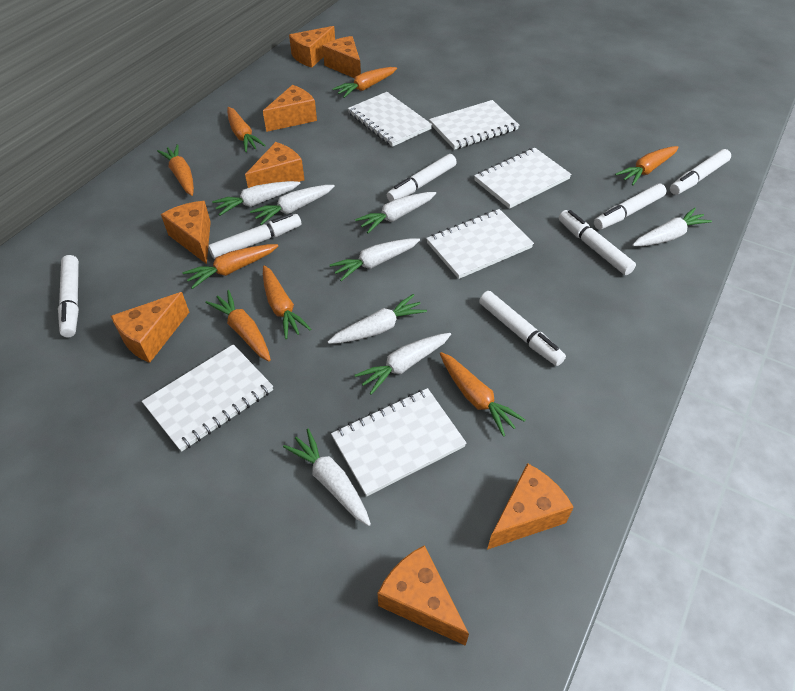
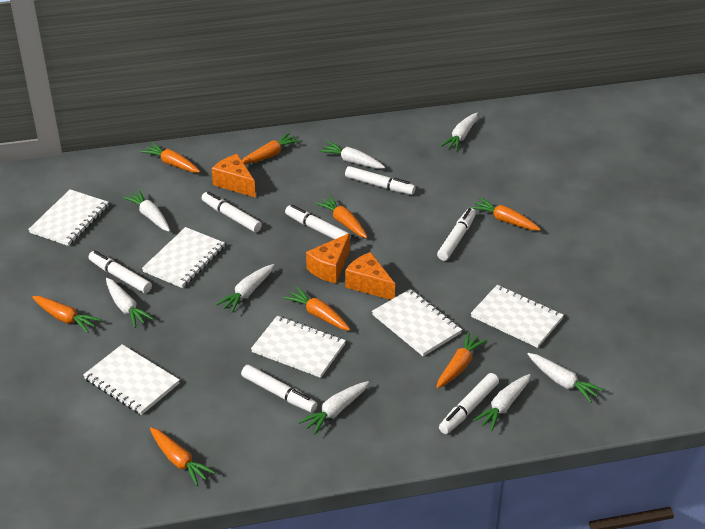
orange cheese: 8 -> 3

